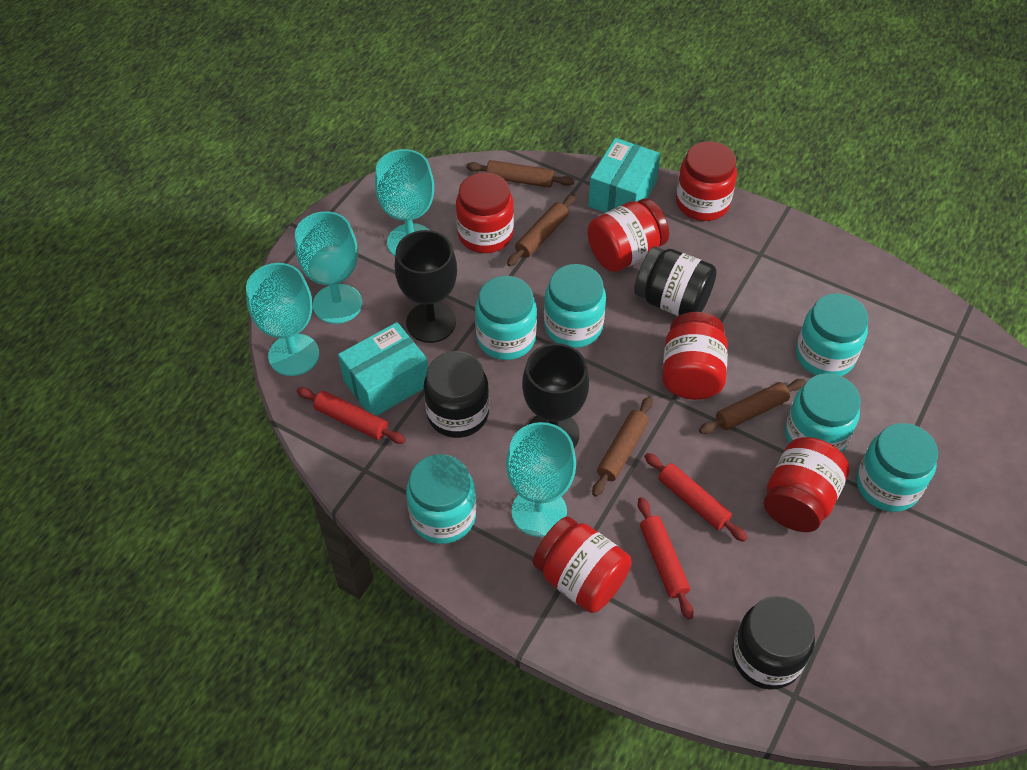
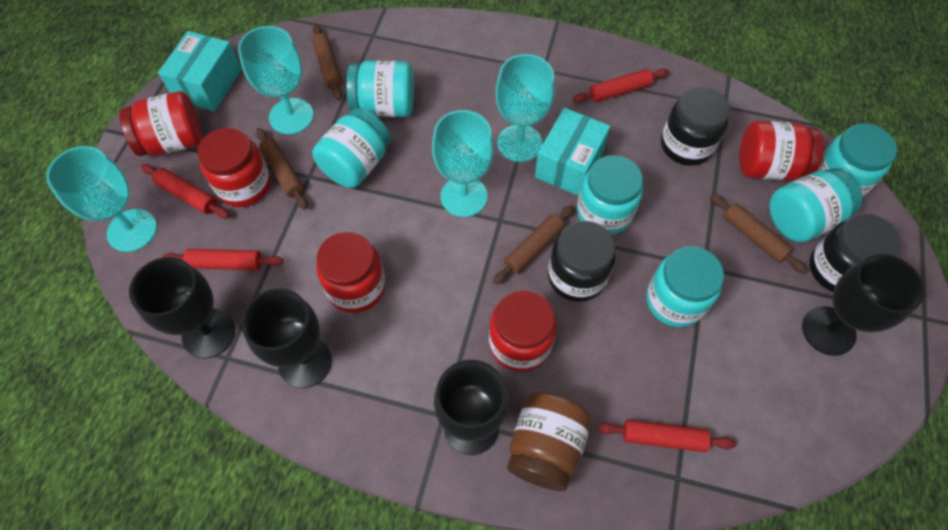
black goblet: 2 -> 4
brown jar: 0 -> 1
red jar: 6 -> 5
red rolling pin: 3 -> 4

